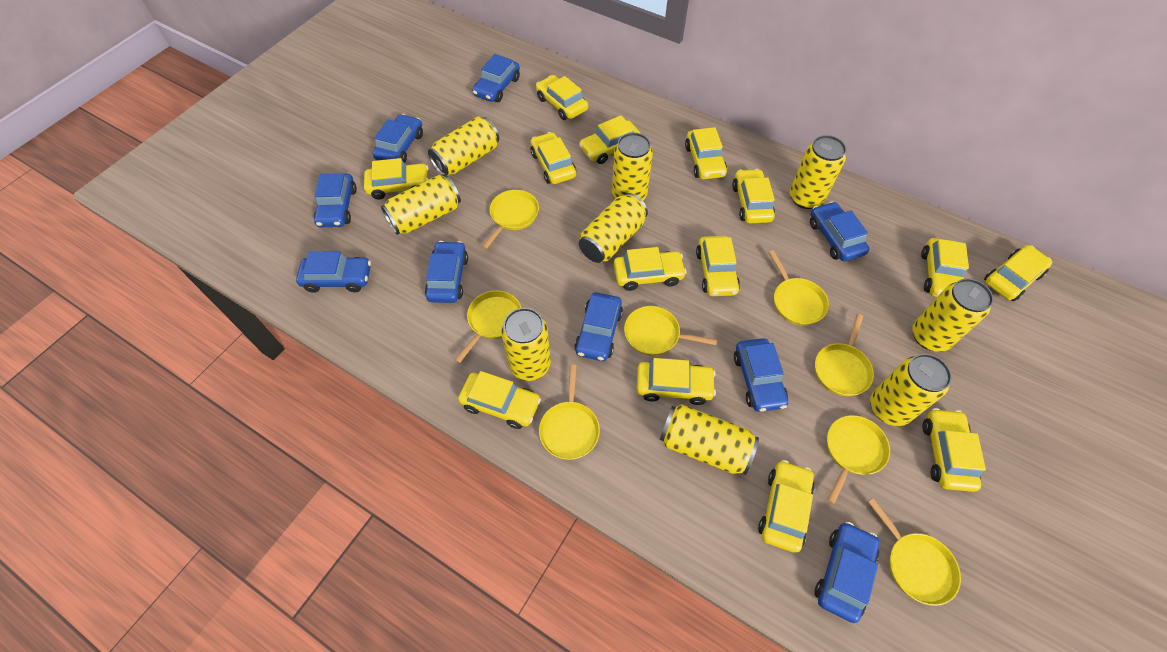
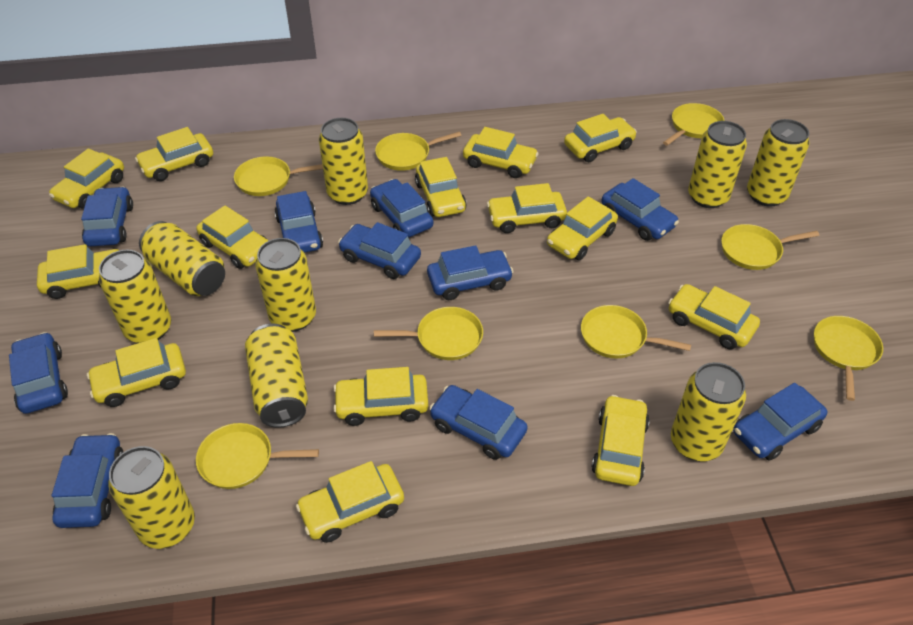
blue car: 9 -> 10

